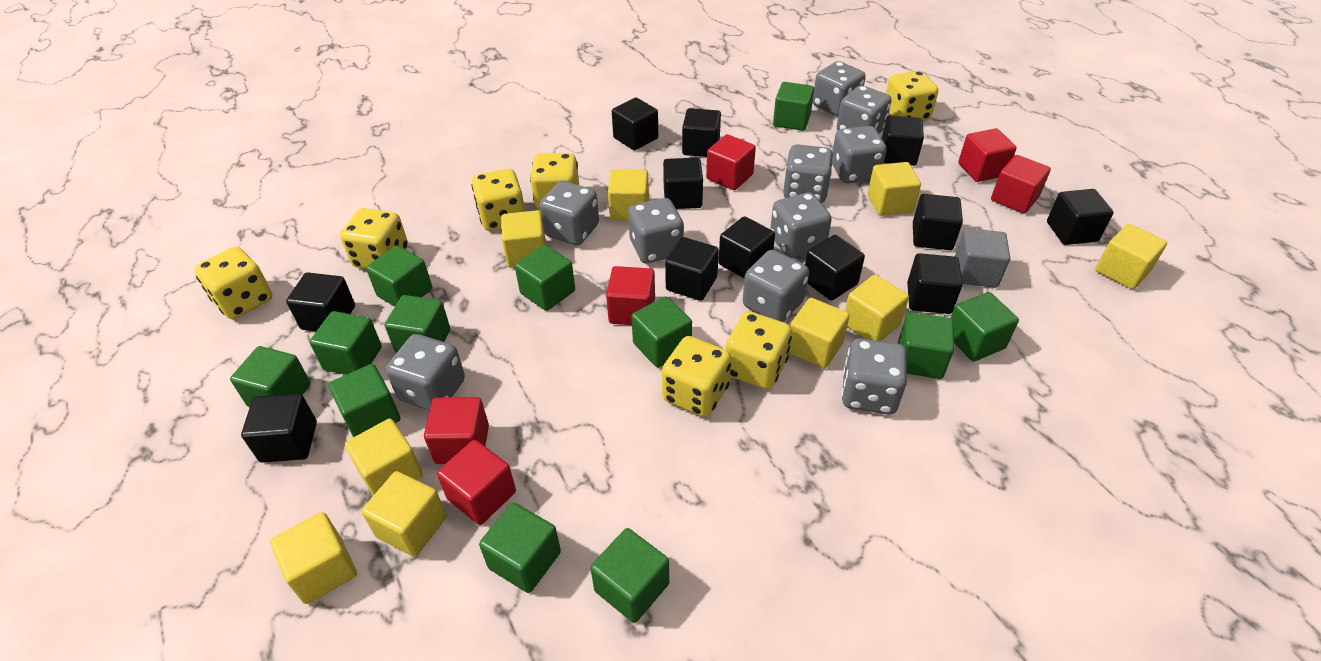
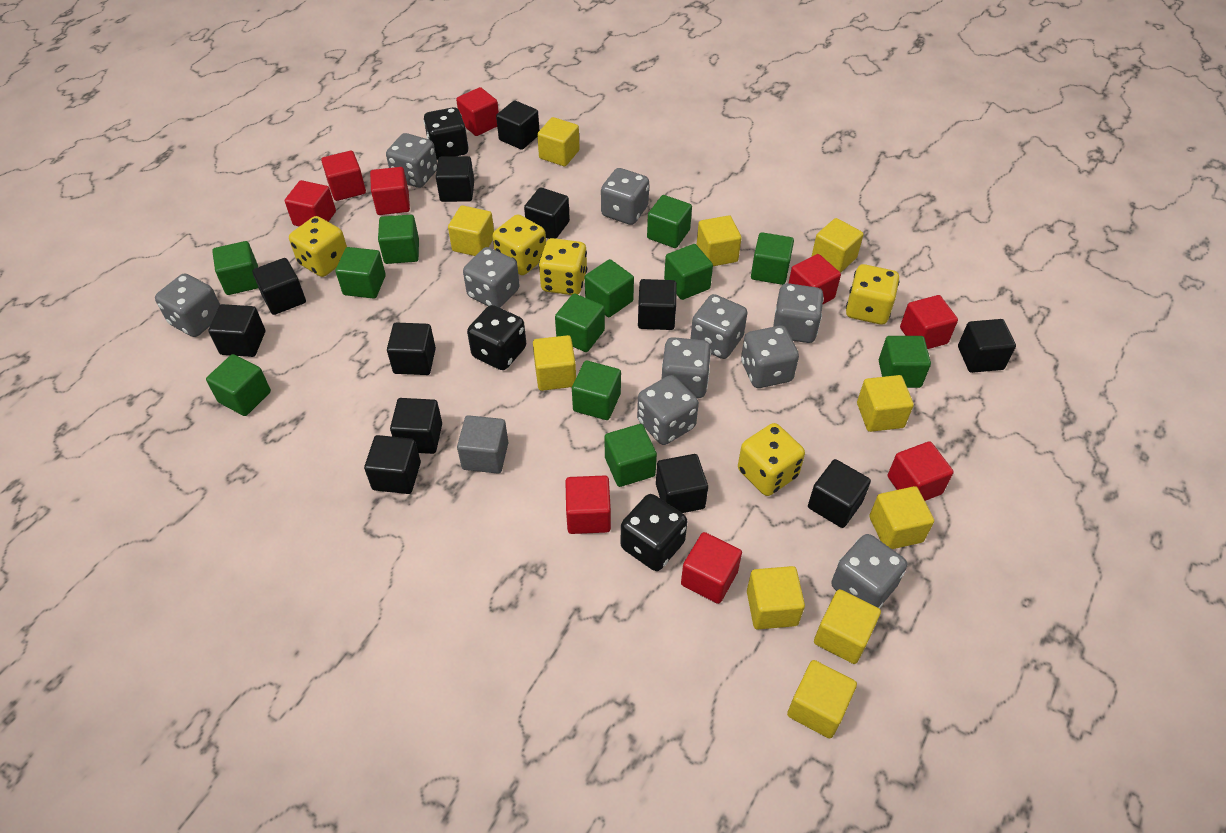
black dice: 0 -> 3
red cube: 6 -> 9
yellow cube: 9 -> 10
yellow dice: 7 -> 5

